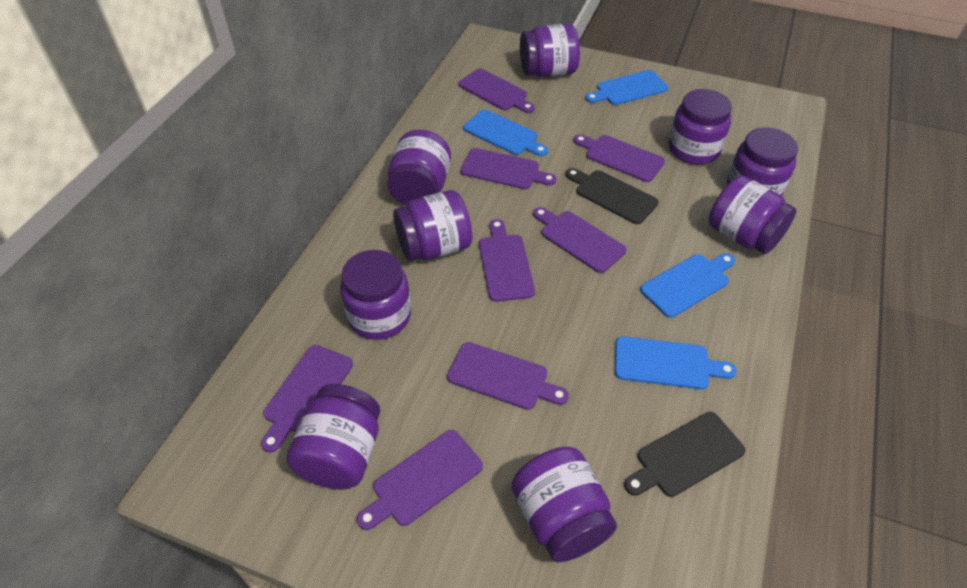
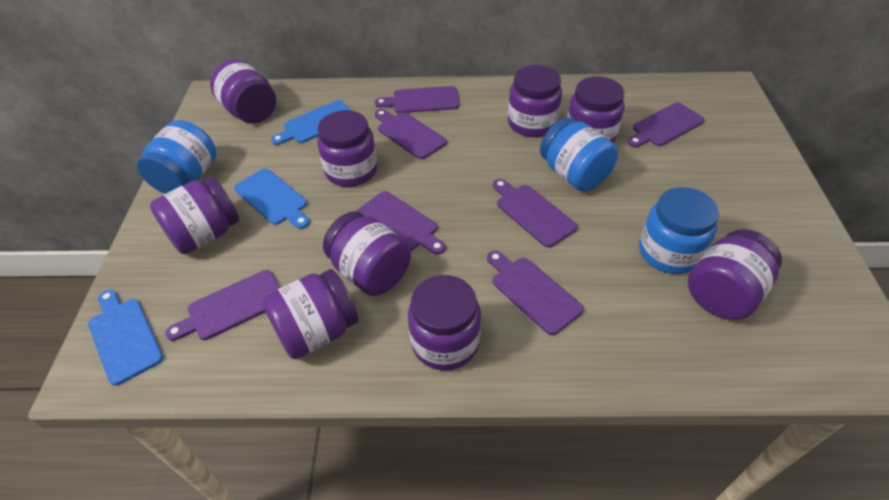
black cutting board: 2 -> 0
blue cutting board: 4 -> 3
blue jar: 0 -> 3
purple cutting board: 8 -> 7

